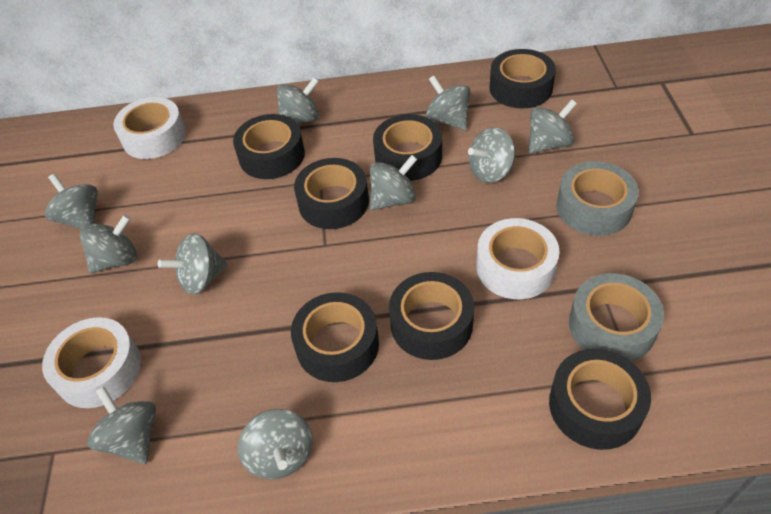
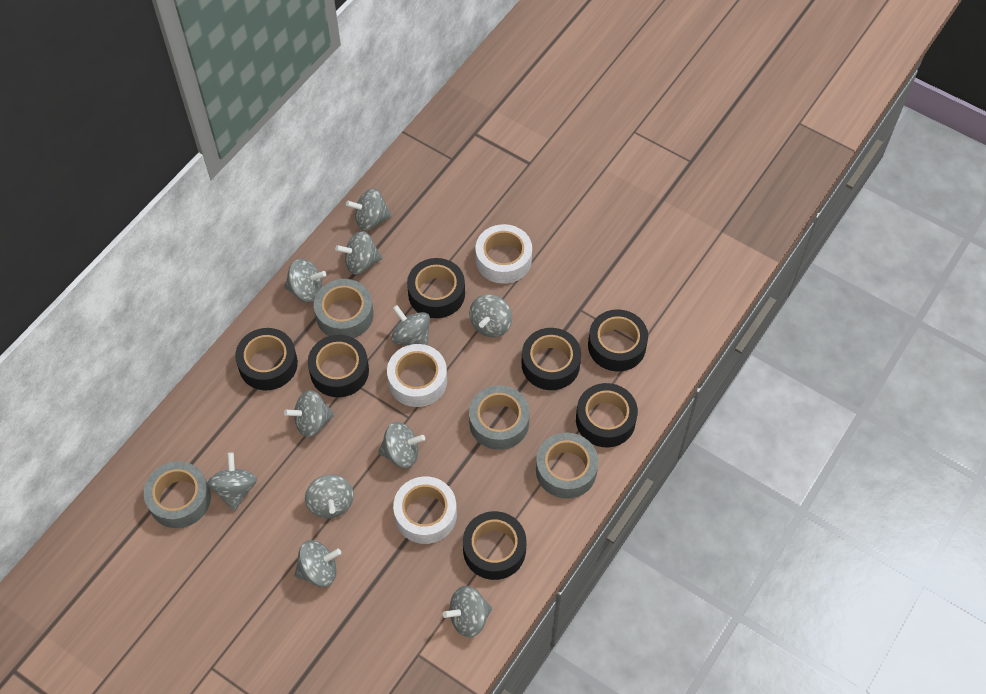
grey spinning top: 10 -> 11
grey tape: 2 -> 4

